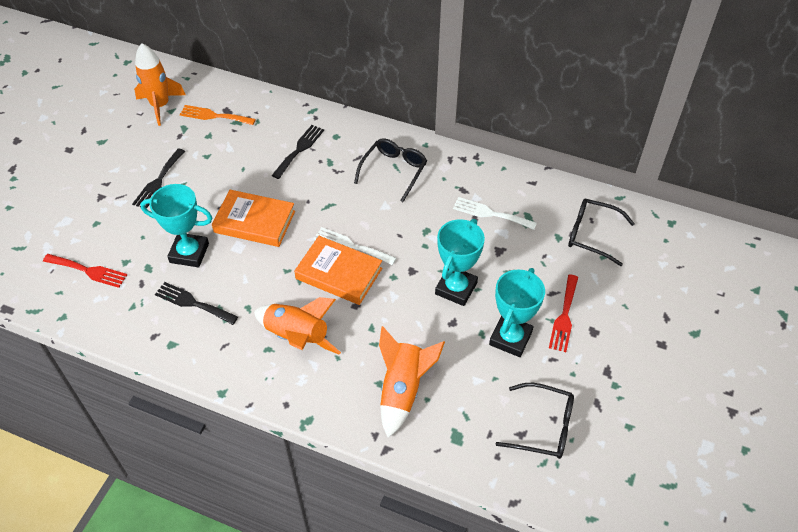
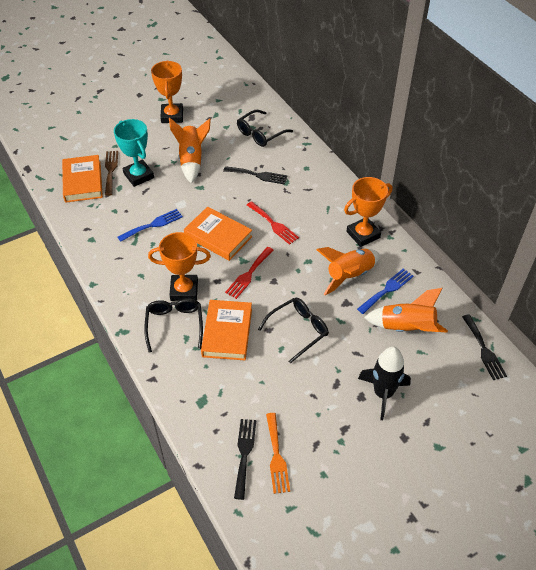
black rocket: 0 -> 1
blue fork: 0 -> 2
brown fork: 0 -> 1
orange book: 2 -> 3
orange trophy: 0 -> 3
turquoise trophy: 3 -> 1
white fork: 2 -> 0

